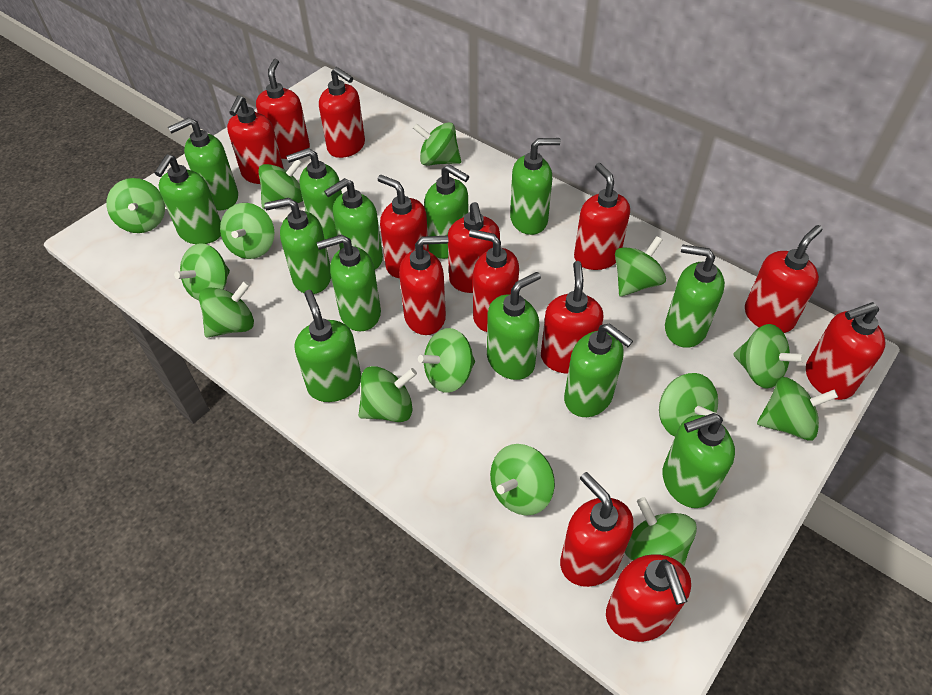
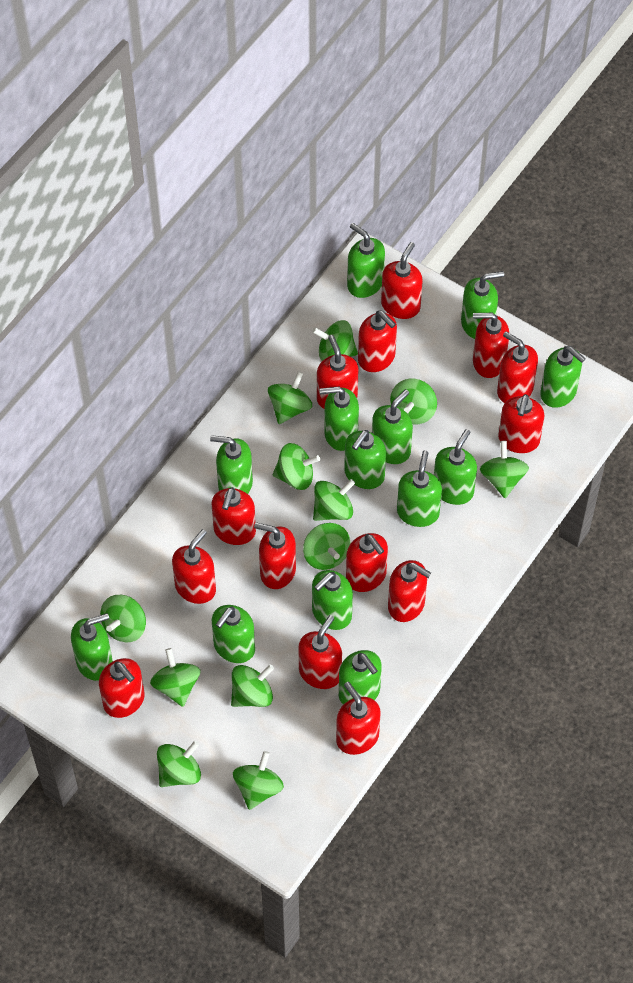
green spinning top: 14 -> 12
red soap dispenser: 13 -> 14

